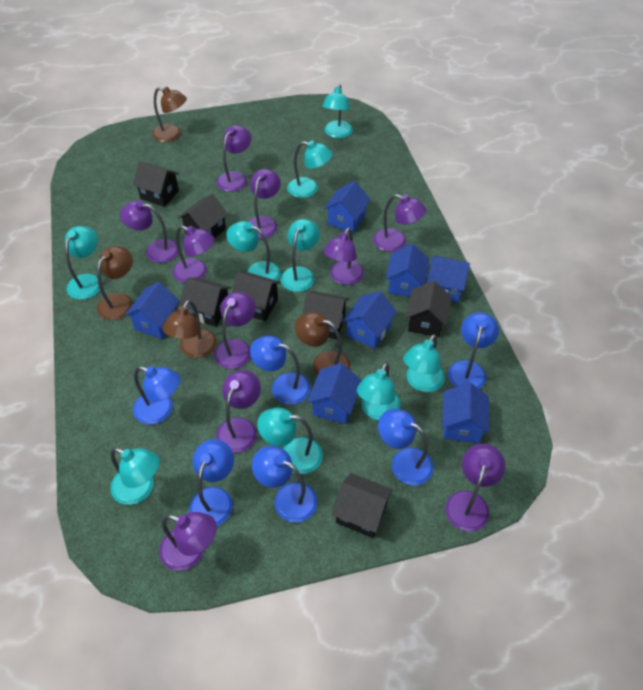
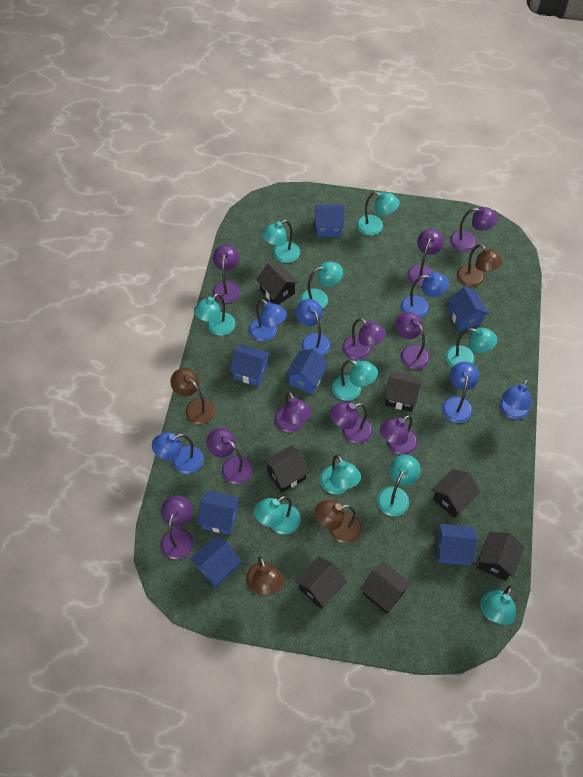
turquoise lamp: 9 -> 10

